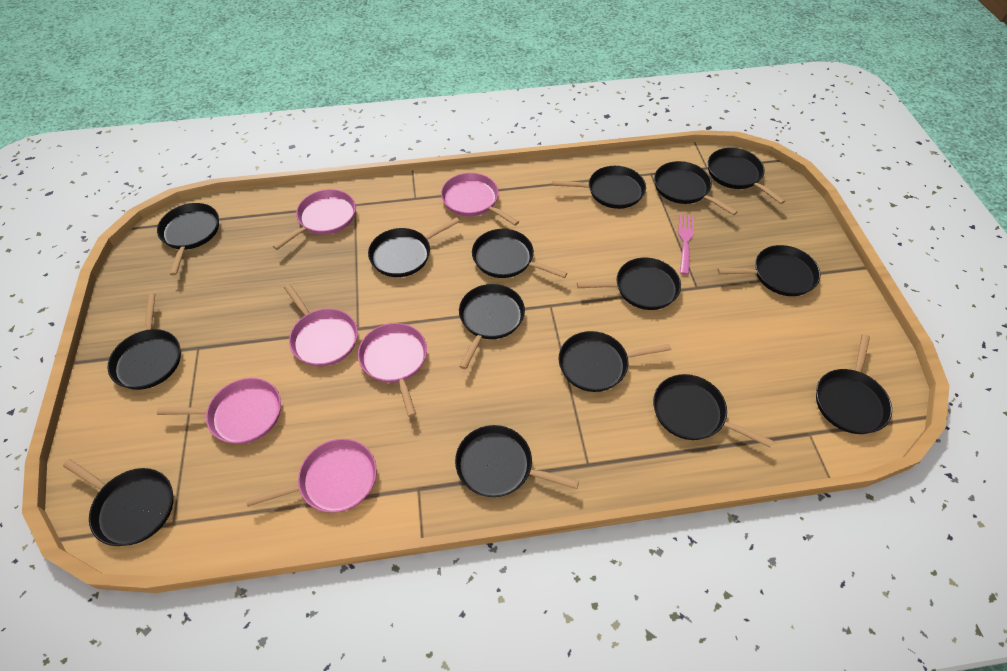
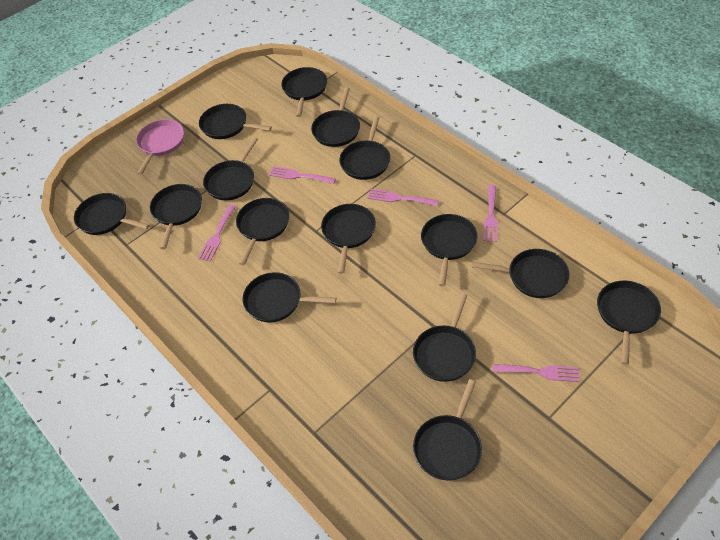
pink fork: 1 -> 5
pink pan: 6 -> 1

